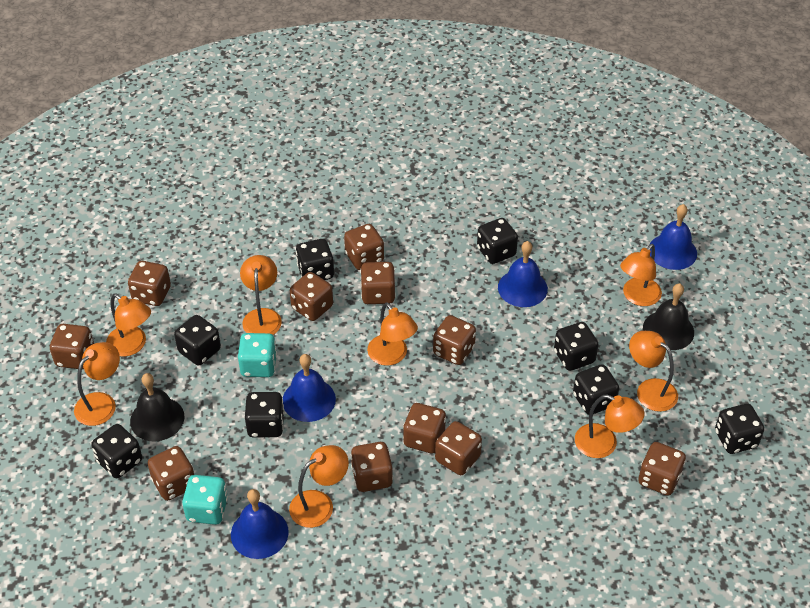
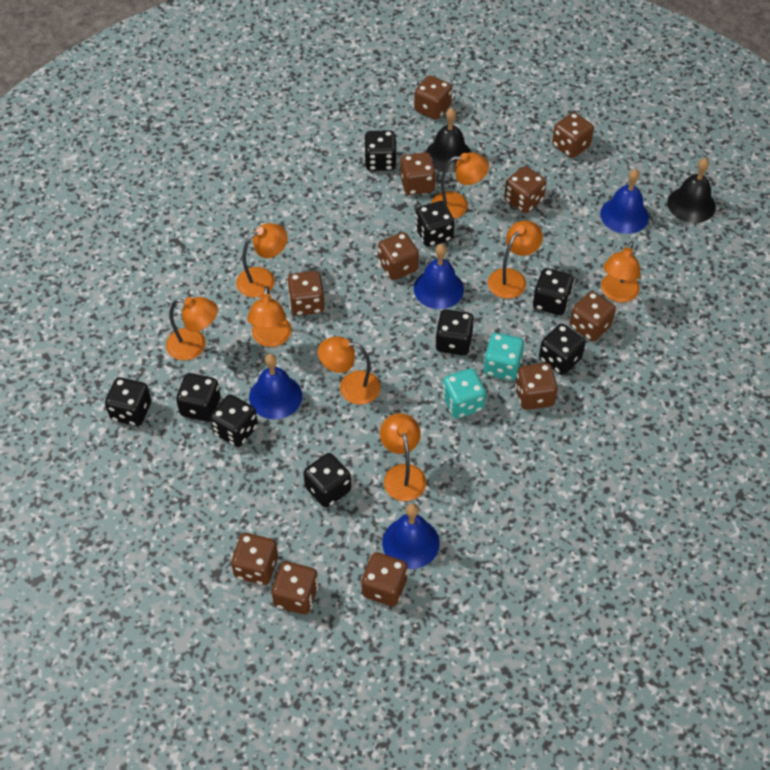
black dice: 8 -> 9

